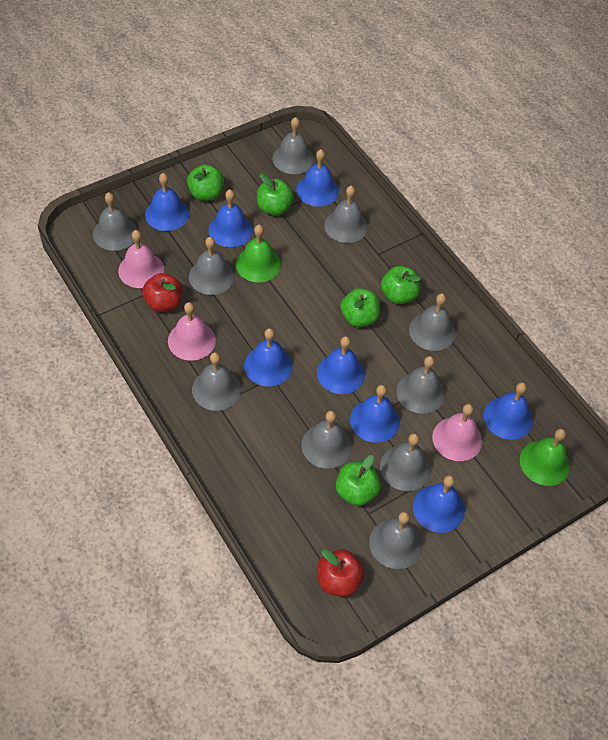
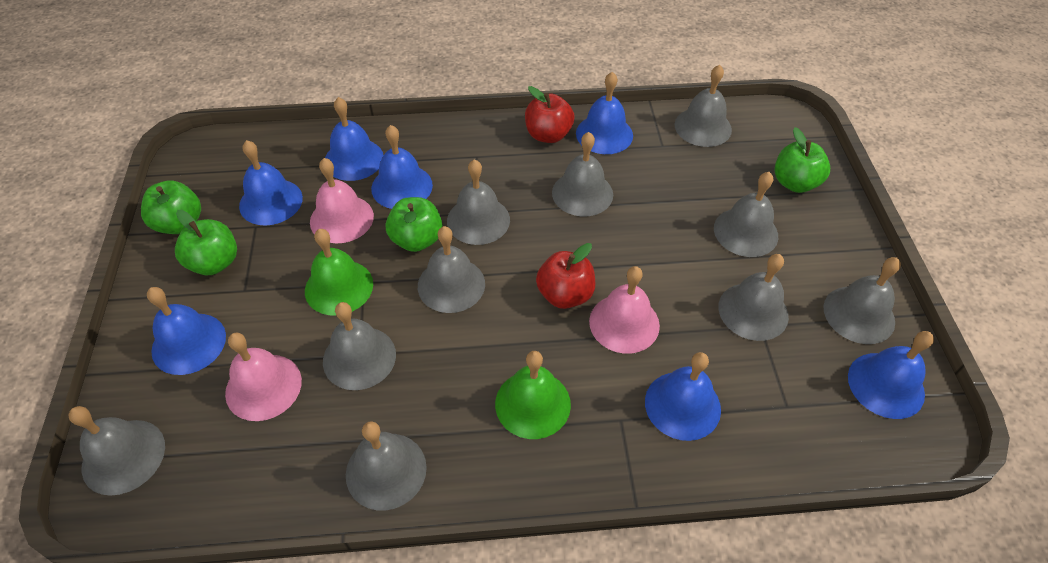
blue bell: 8 -> 7
green apple: 5 -> 4

